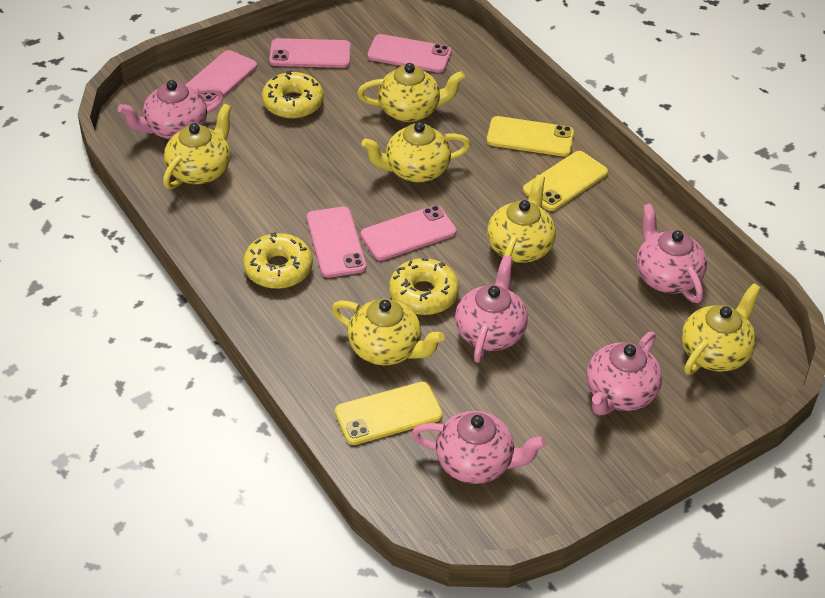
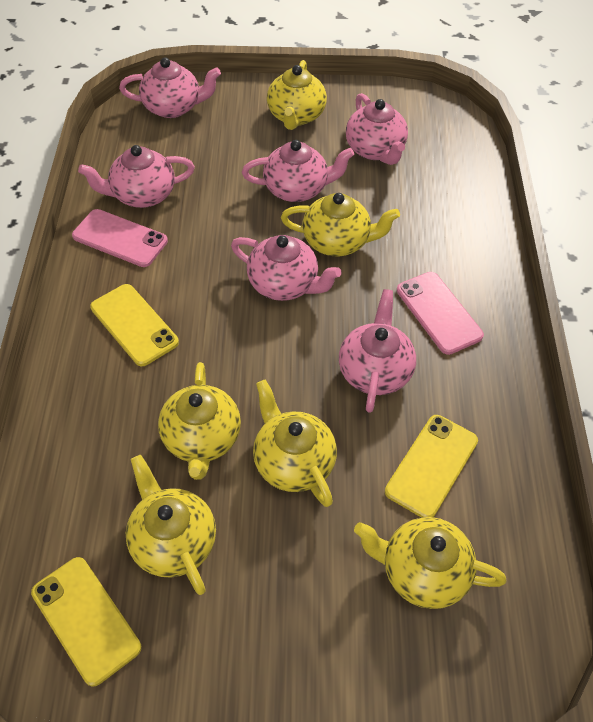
pink phone: 5 -> 2
pink teapot: 5 -> 6
yellow donut: 3 -> 0

